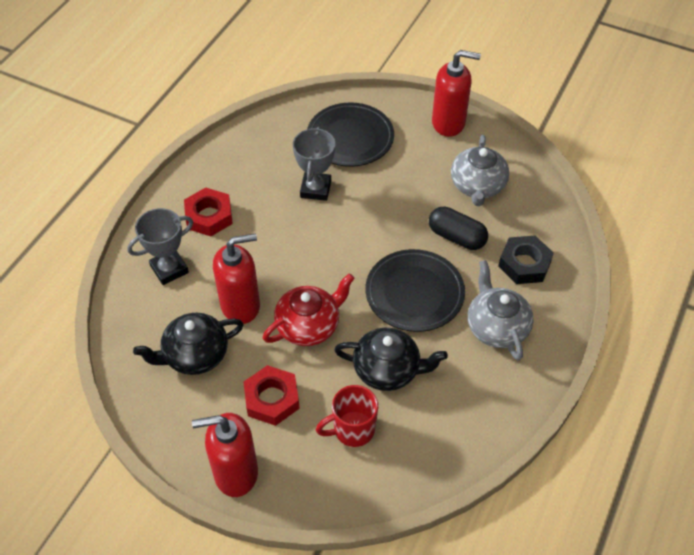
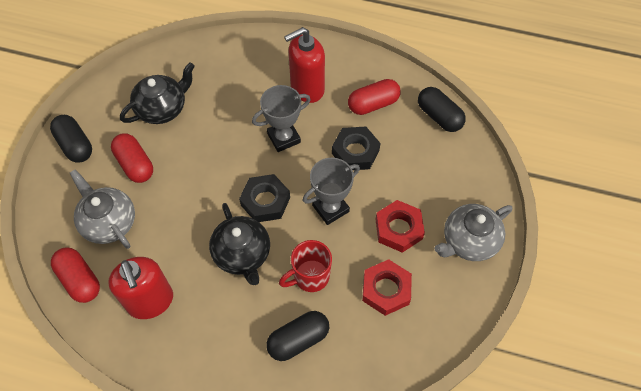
black capsule: 1 -> 3
black nut: 1 -> 2
black plate: 2 -> 0
red capsule: 0 -> 3
red soap dispenser: 3 -> 2
red teapot: 1 -> 0

